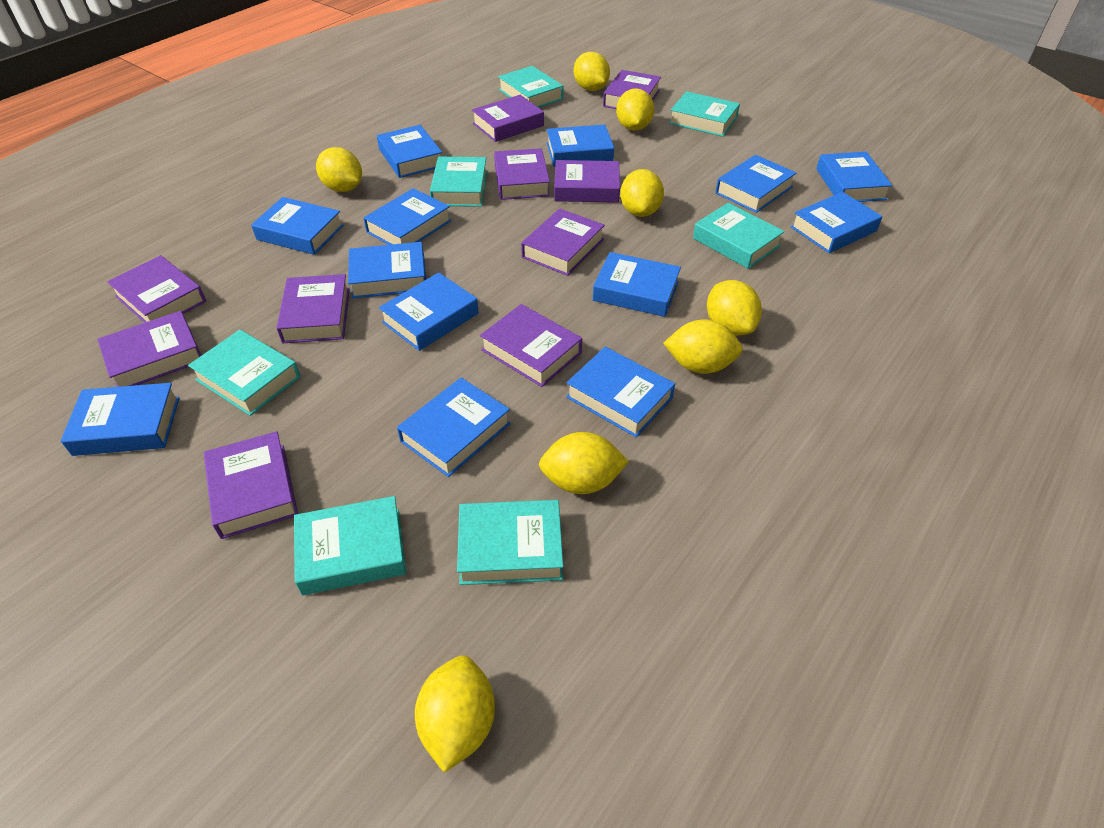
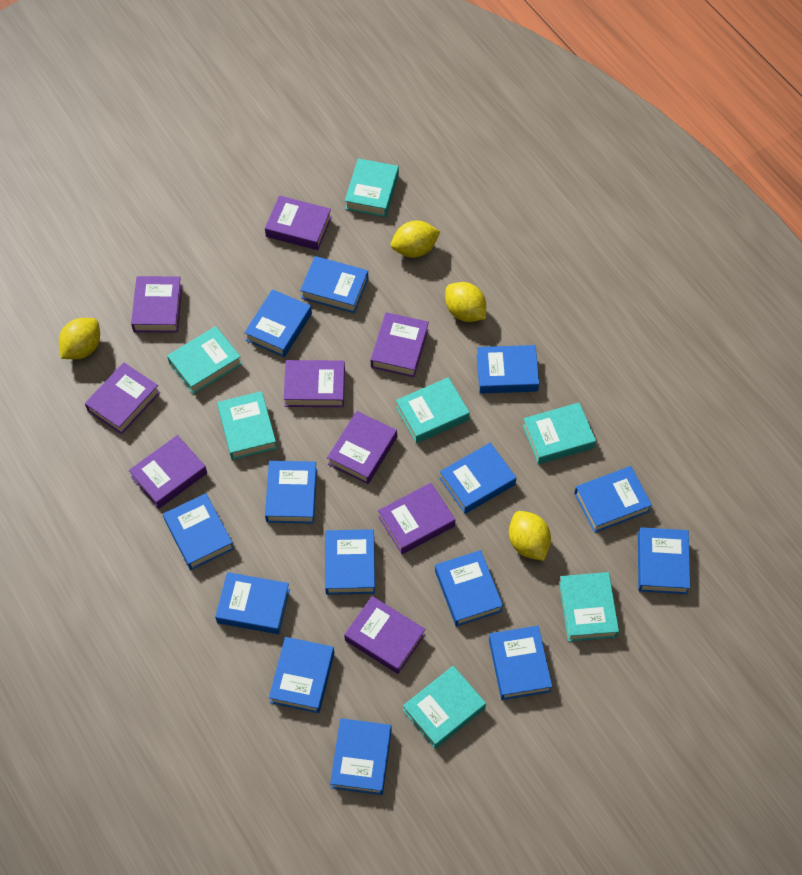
blue book: 13 -> 14
purple book: 10 -> 9
yellow lemon: 8 -> 4

